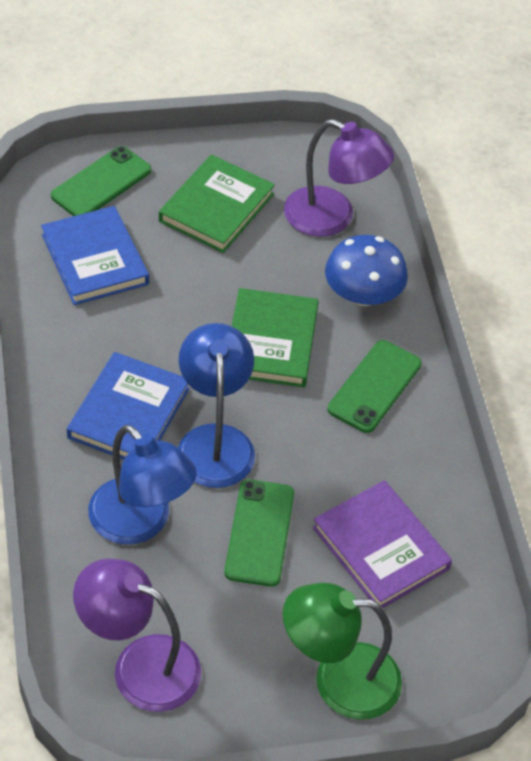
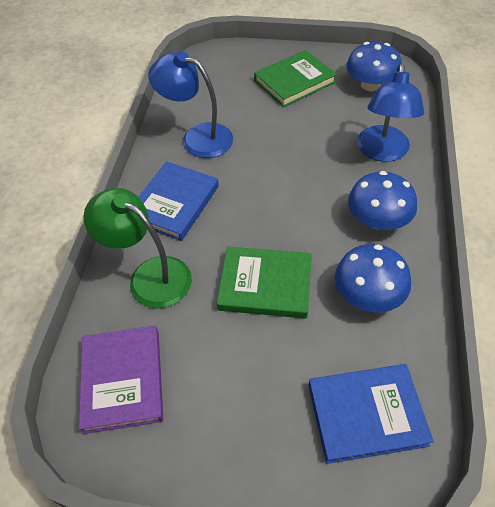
blue mushroom: 1 -> 3
green phone: 3 -> 0
purple lamp: 2 -> 0

